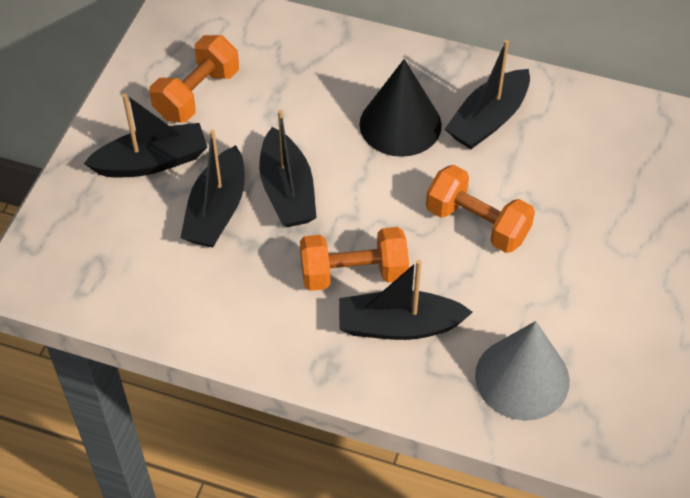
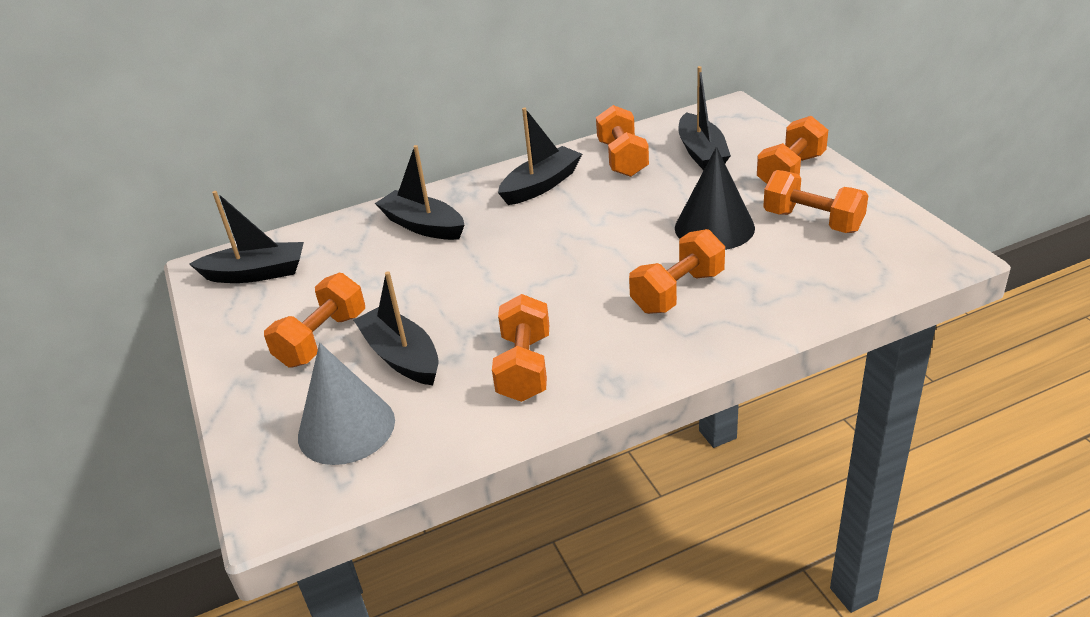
orange dumbbell: 3 -> 6

